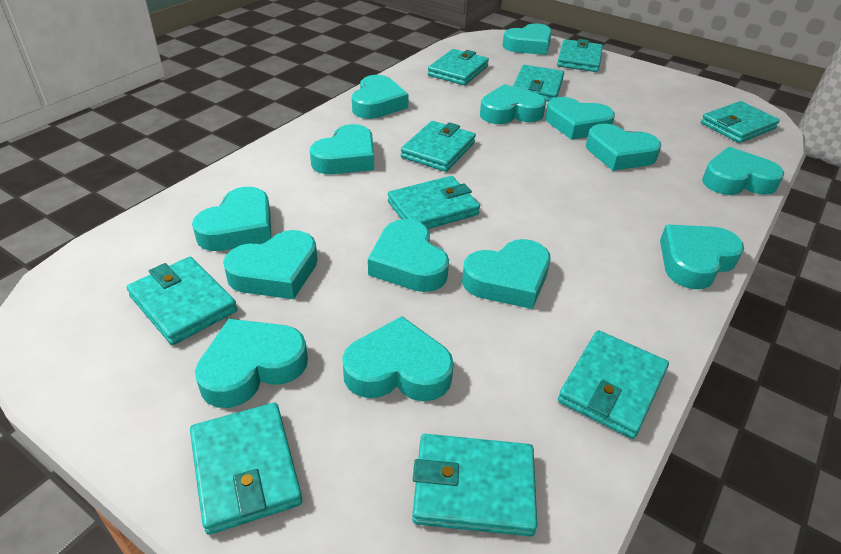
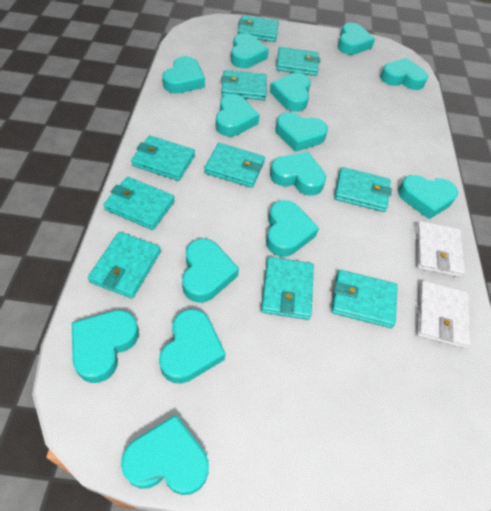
white wallet: 0 -> 2

